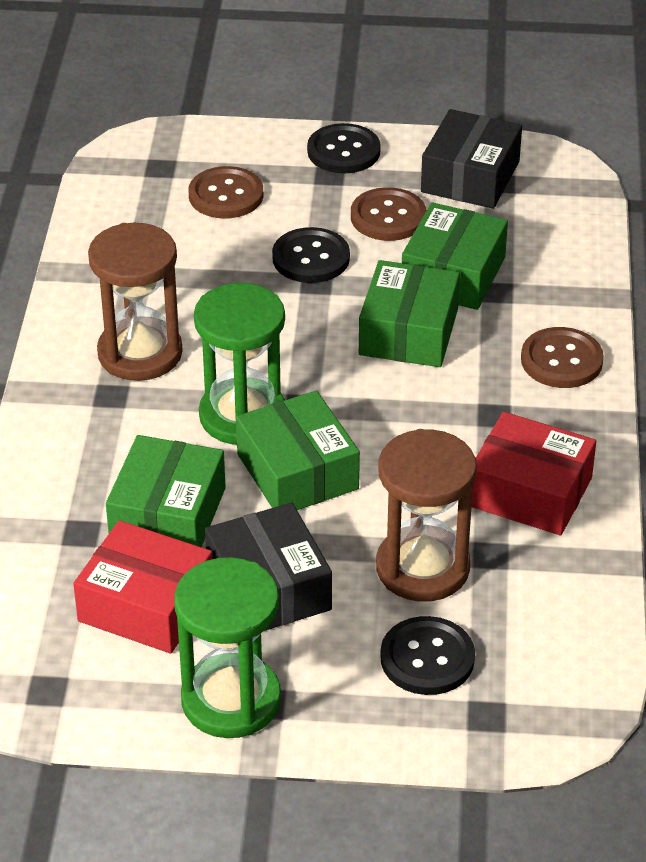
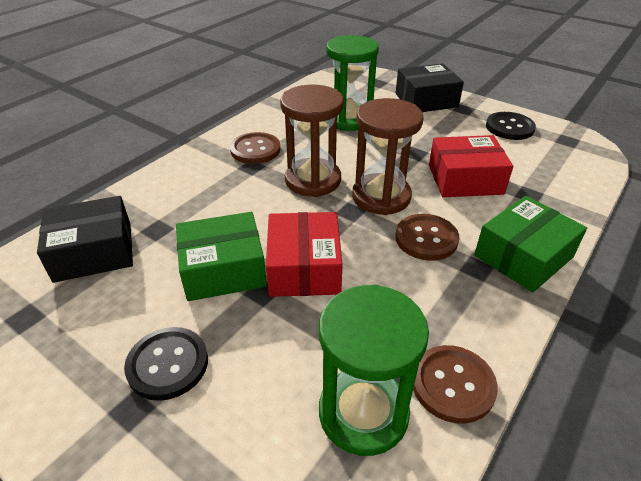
black button: 3 -> 2
green box: 4 -> 2

